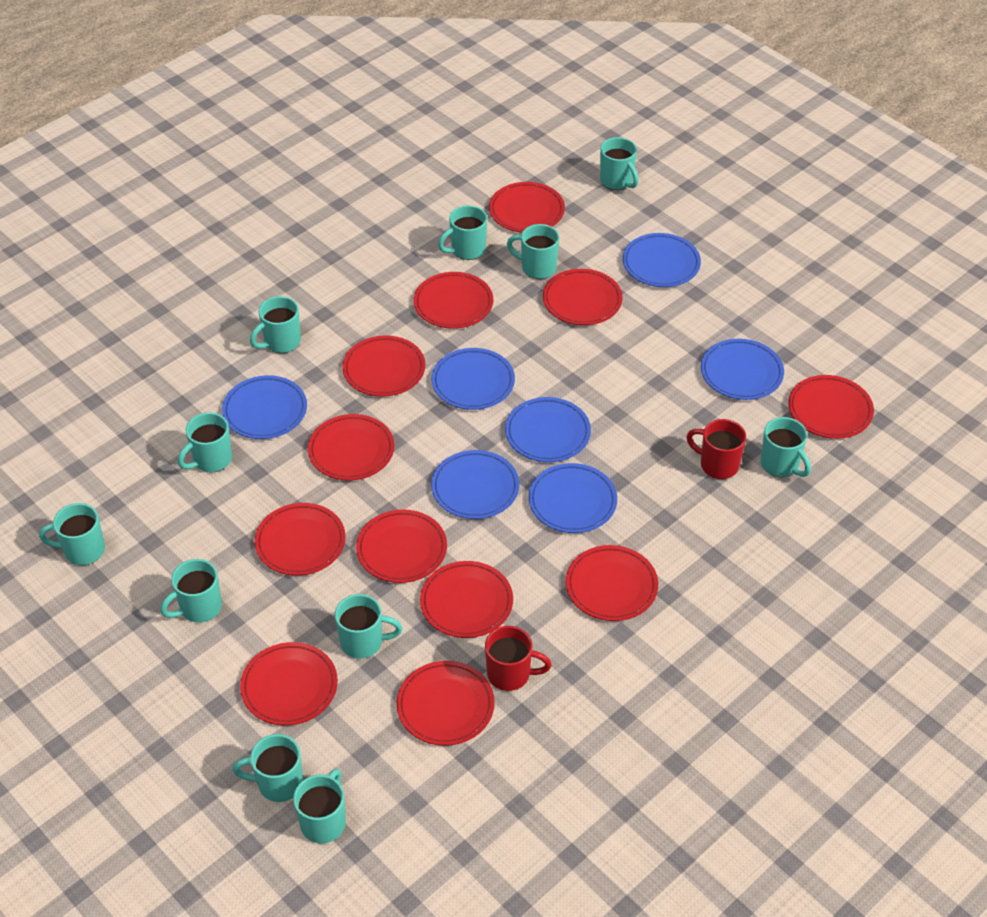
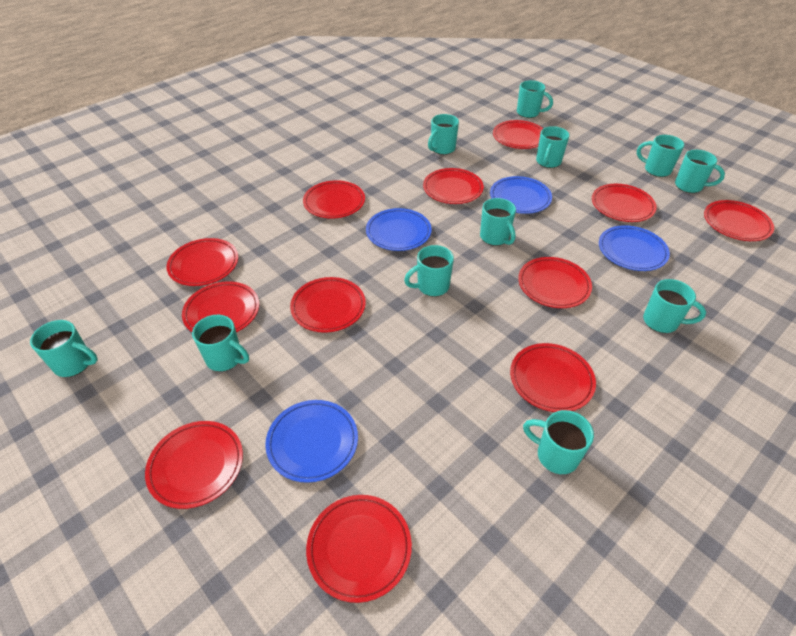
blue plate: 7 -> 4
red mug: 2 -> 0

